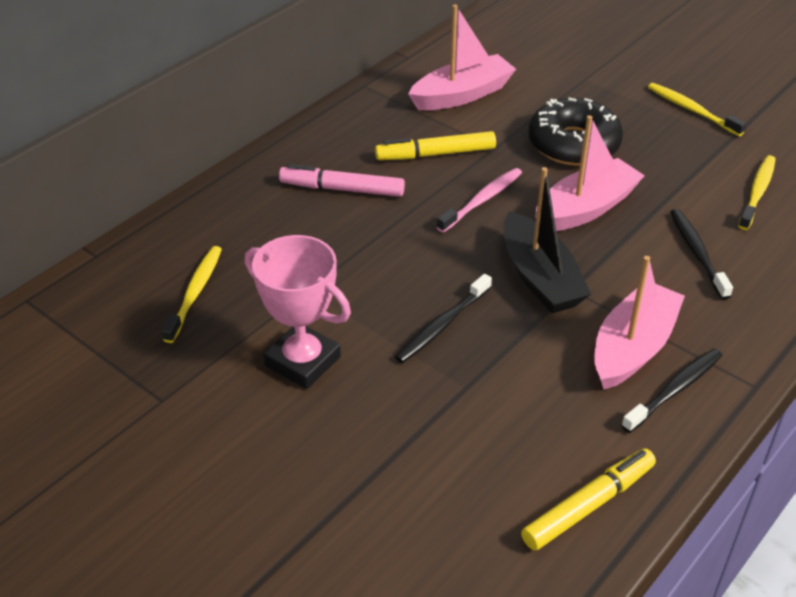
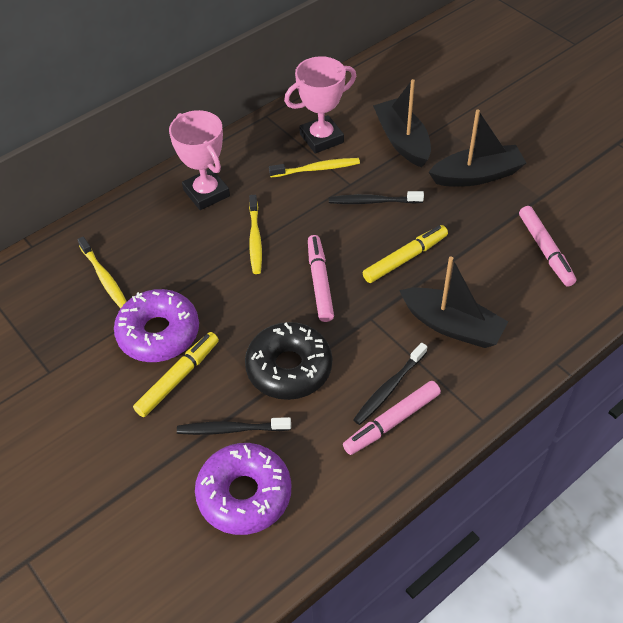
black boat: 1 -> 3
pink boat: 3 -> 0
pink marker: 1 -> 3
pink toothbrush: 1 -> 0
pink trophy: 1 -> 2
purple donut: 0 -> 2

